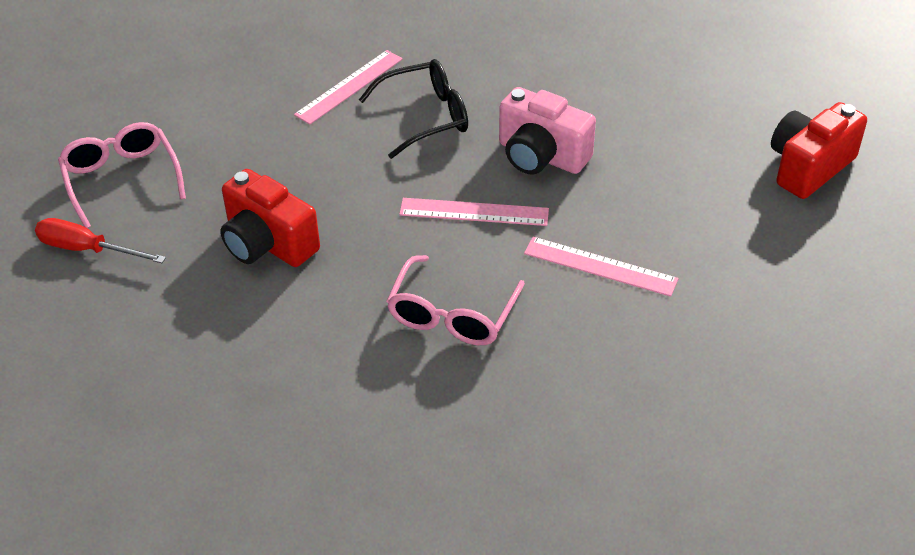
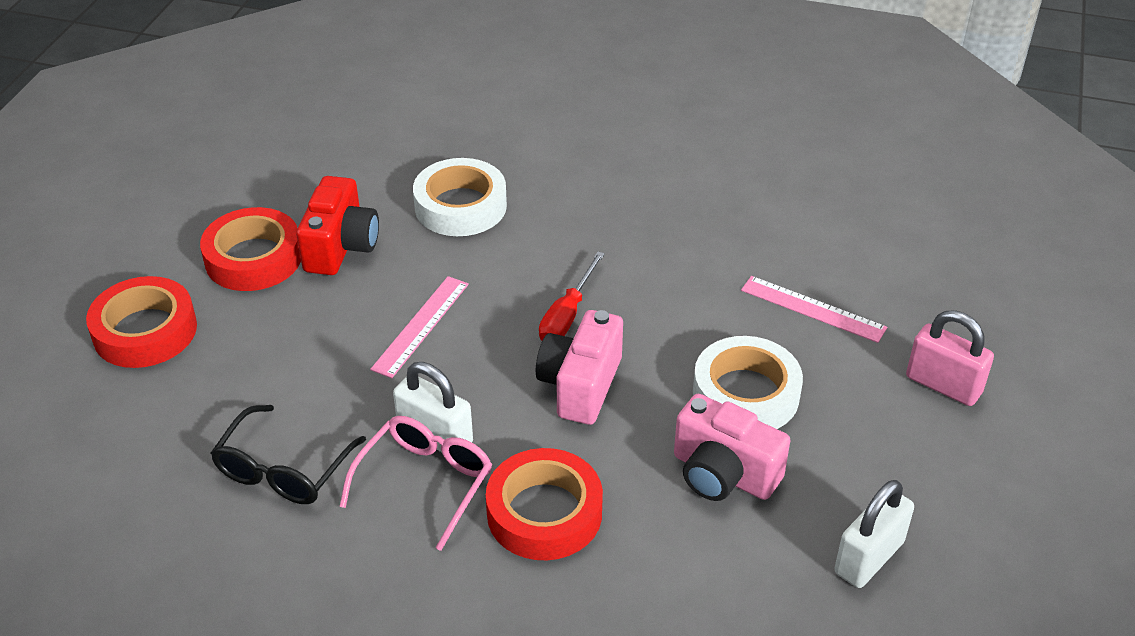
pink camera: 1 -> 2
pink glasses: 2 -> 1
pink padlock: 0 -> 1
pink ruler: 3 -> 2
red camera: 2 -> 1
red tape: 0 -> 3
white padlock: 0 -> 2
white tape: 0 -> 2

